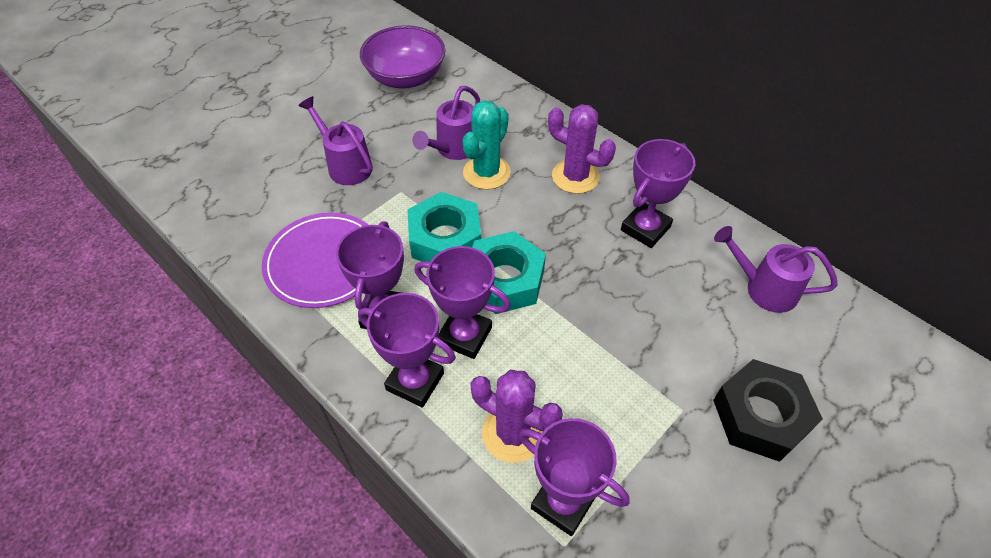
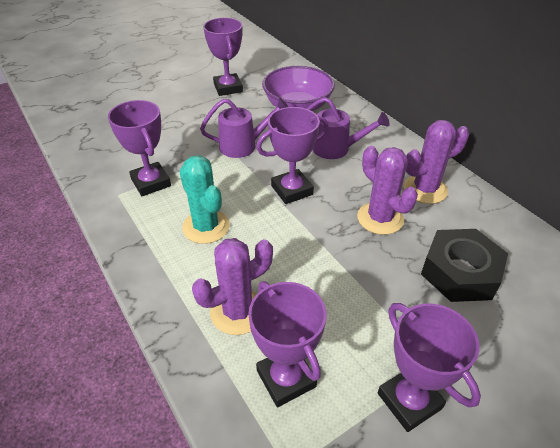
purple cactus: 2 -> 3
purple plate: 1 -> 0
purple watering can: 3 -> 2
turquoise nut: 2 -> 0

